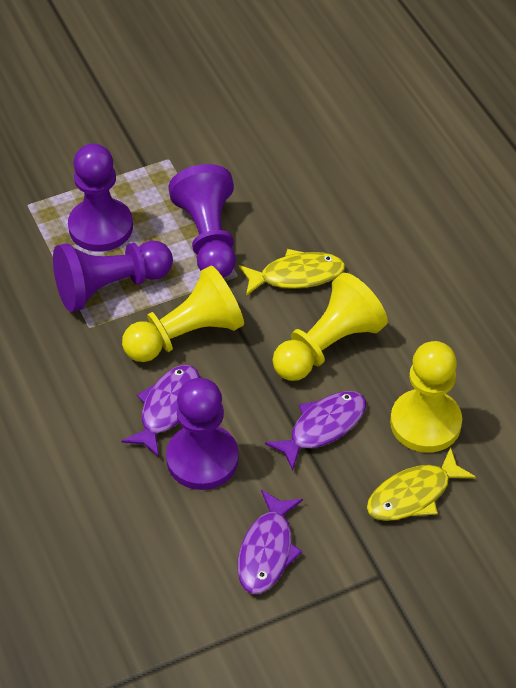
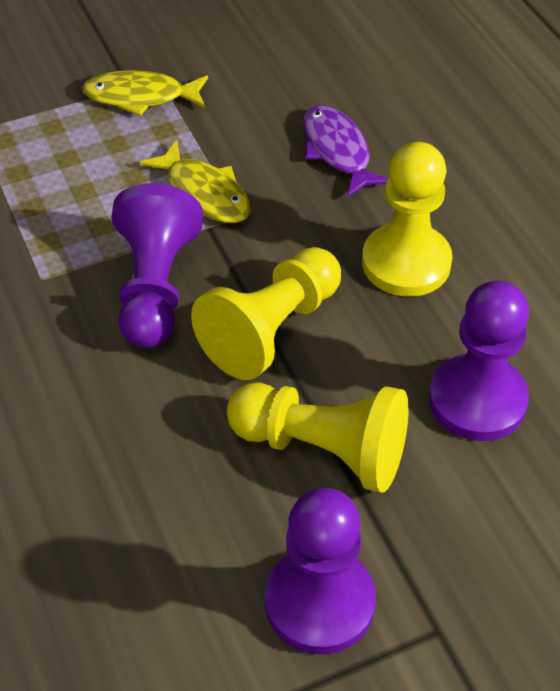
purple fish: 3 -> 1
purple pawn: 4 -> 3

